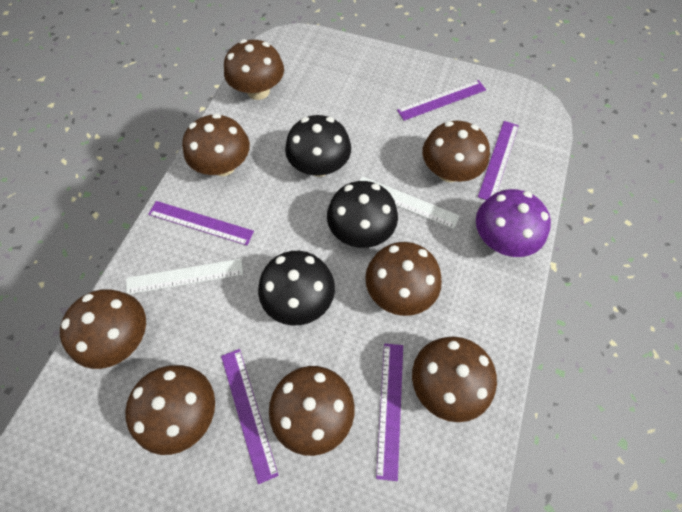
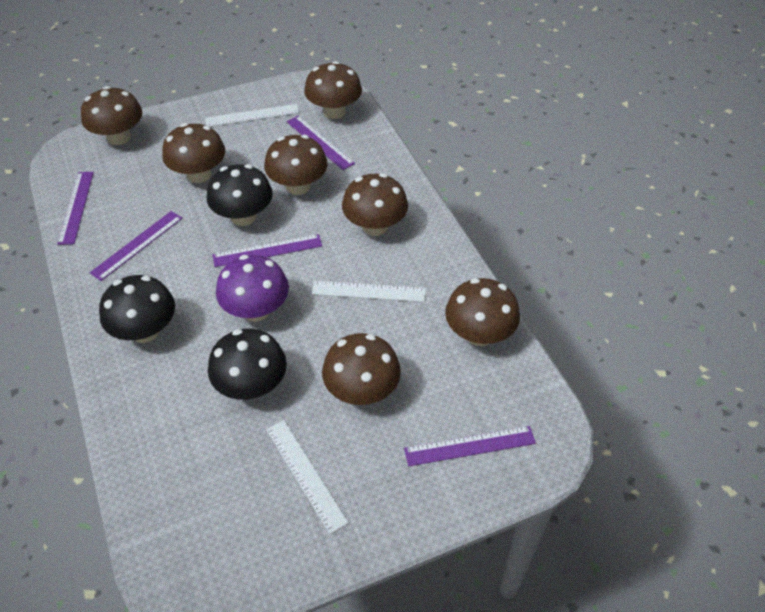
brown mushroom: 8 -> 7
white ruler: 2 -> 3

